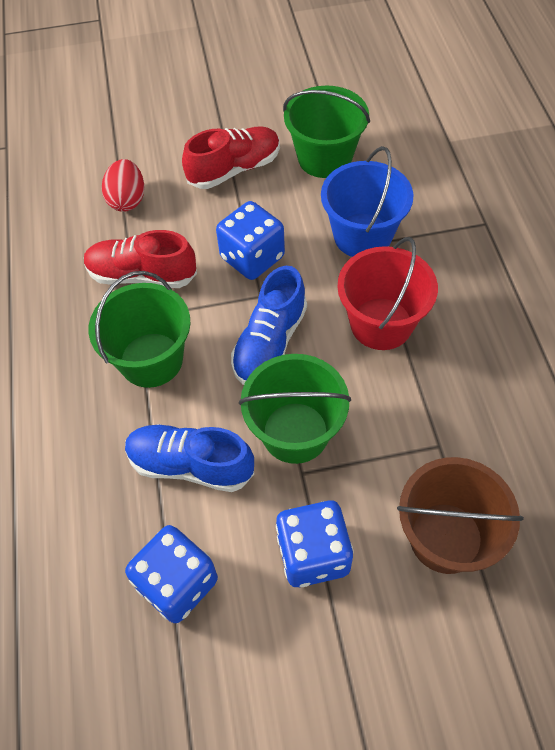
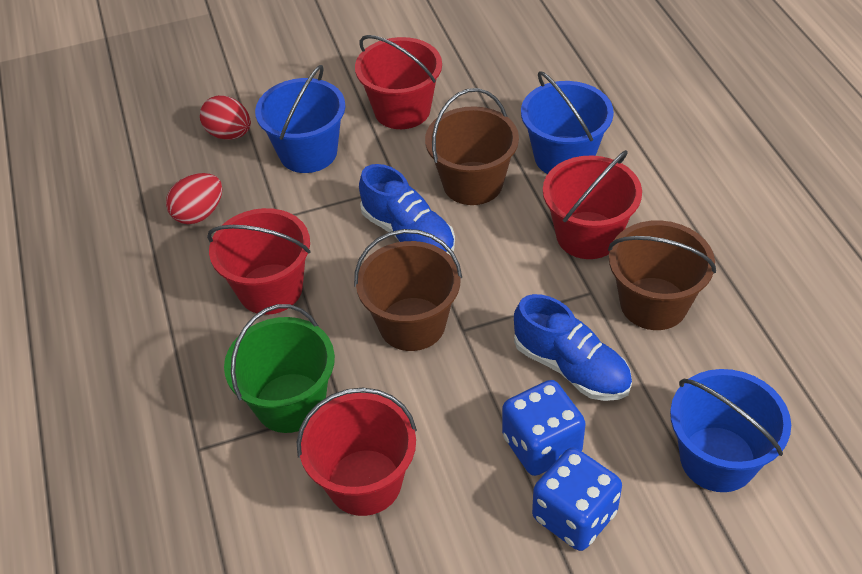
blue bucket: 1 -> 3
blue dice: 3 -> 2
brown bucket: 1 -> 3
green bucket: 3 -> 1
red bucket: 1 -> 4
red egg: 1 -> 2
red shoe: 2 -> 0

